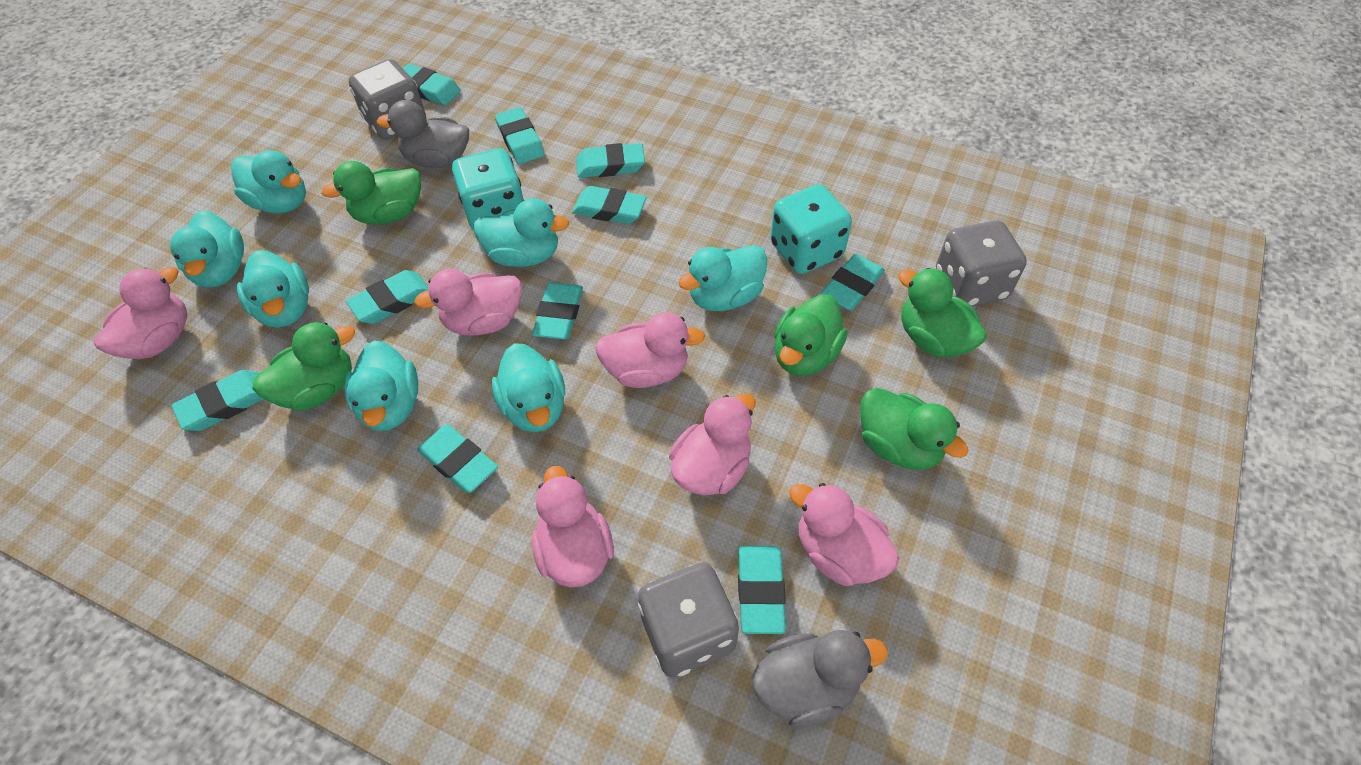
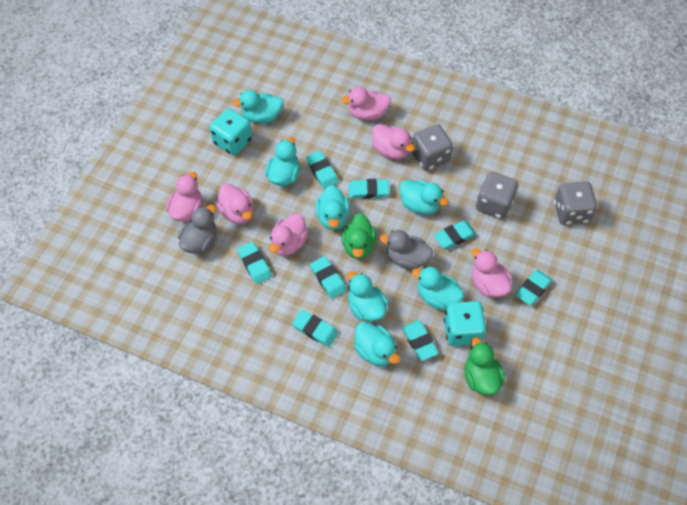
green duck: 5 -> 2
turquoise eraser: 10 -> 8

